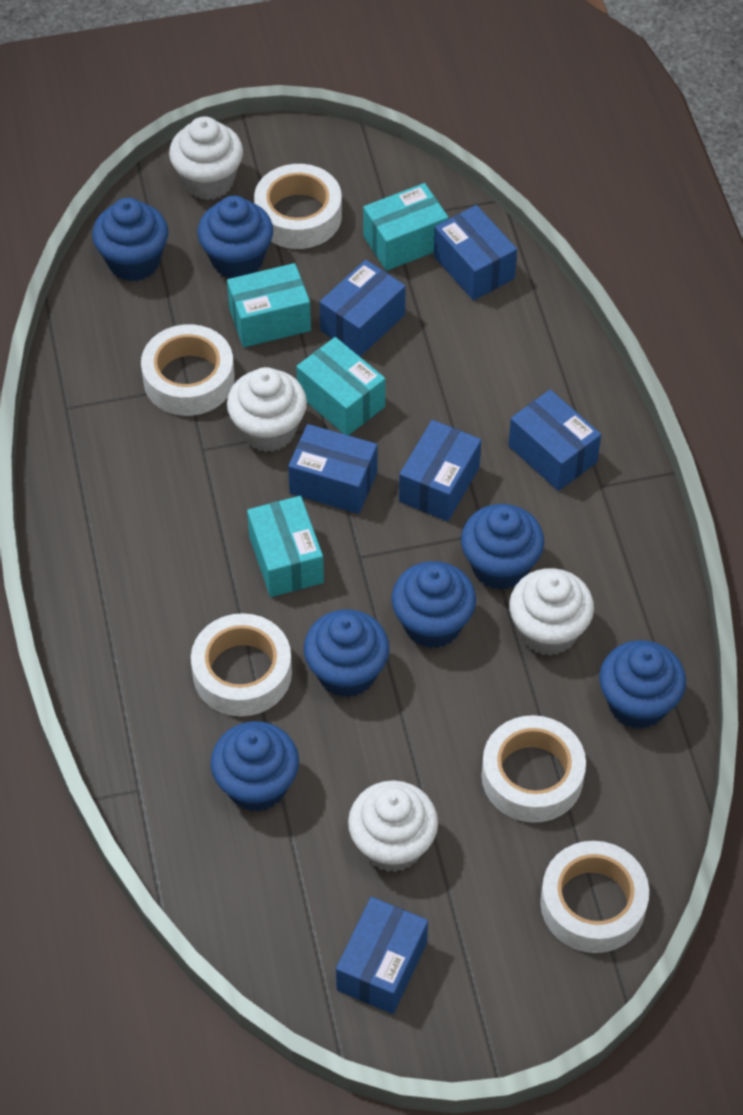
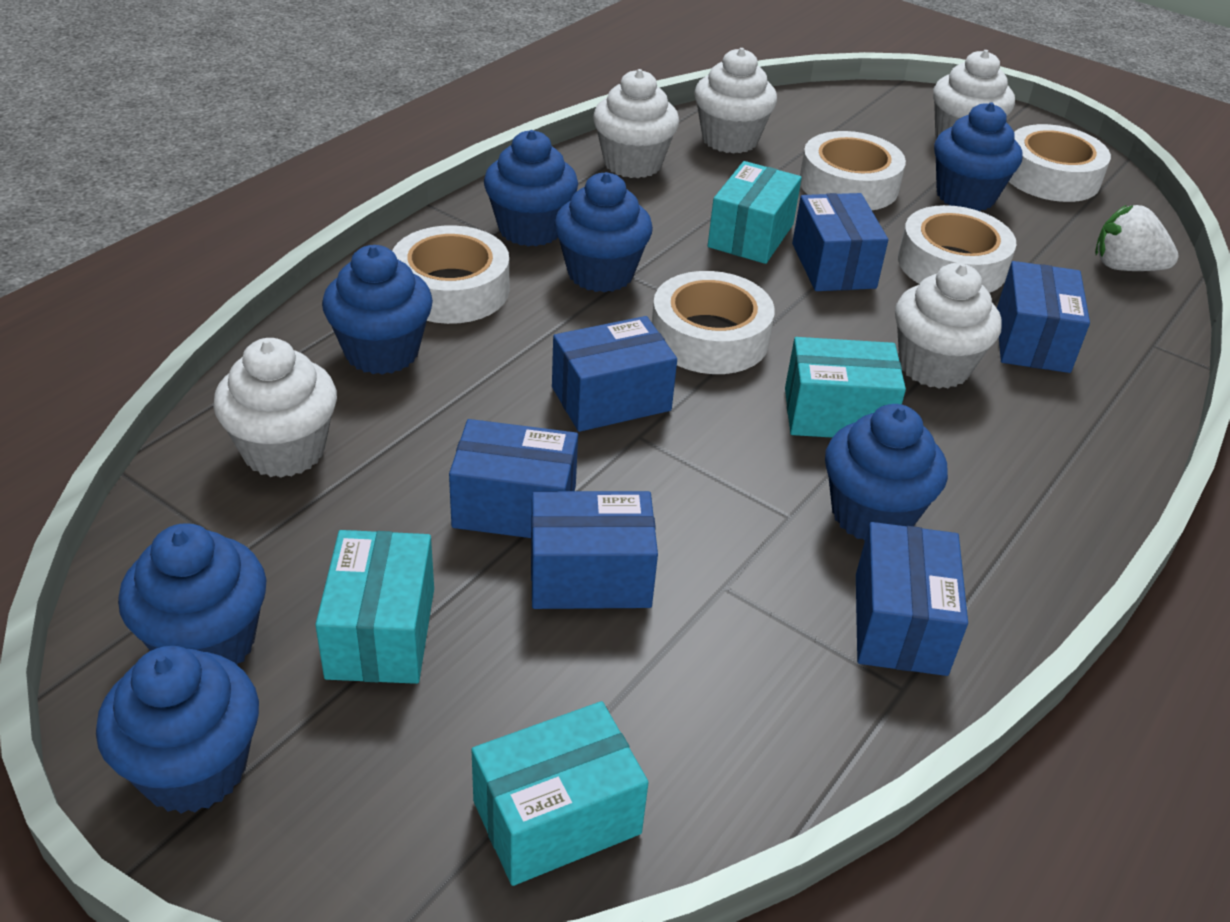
white cupcake: 4 -> 5
white strawberry: 0 -> 1

